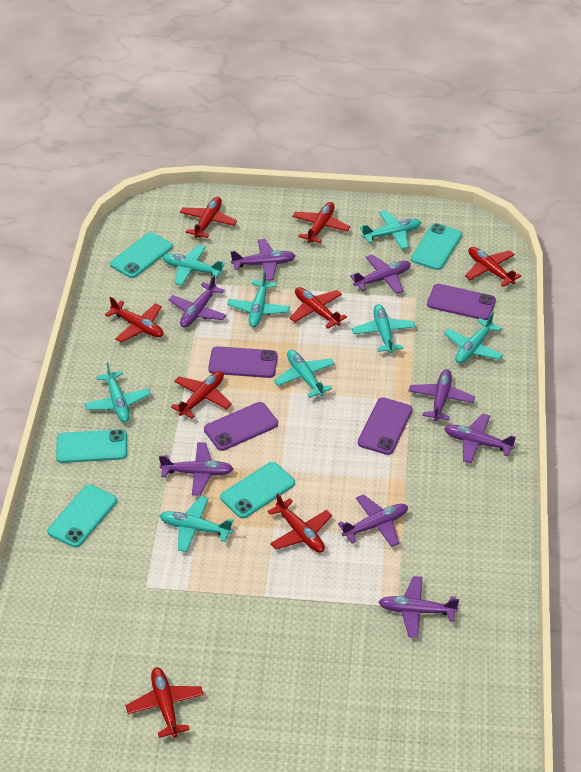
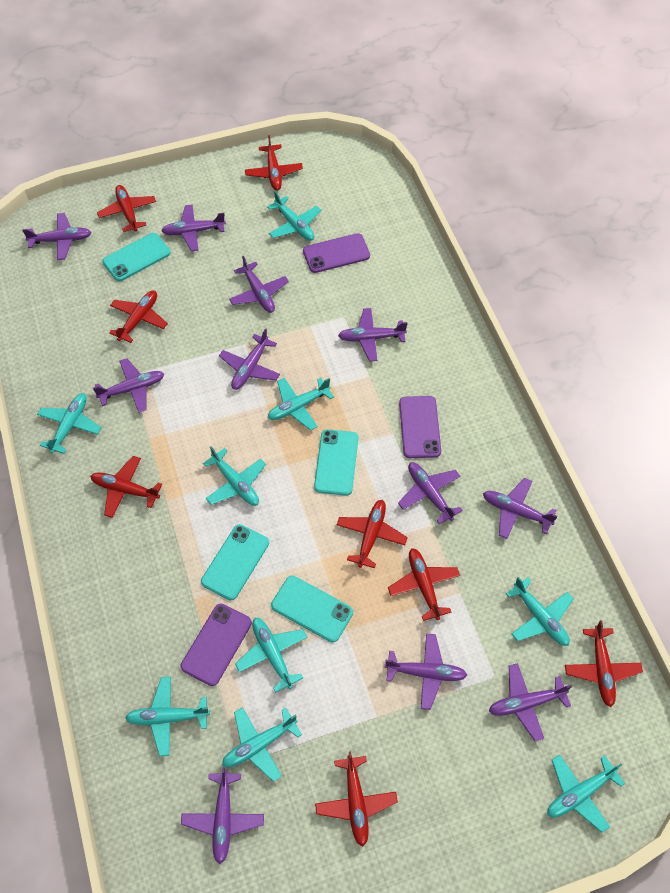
purple phone: 4 -> 3
purple plane: 8 -> 11
turquoise phone: 5 -> 4
turquoise plane: 8 -> 9

